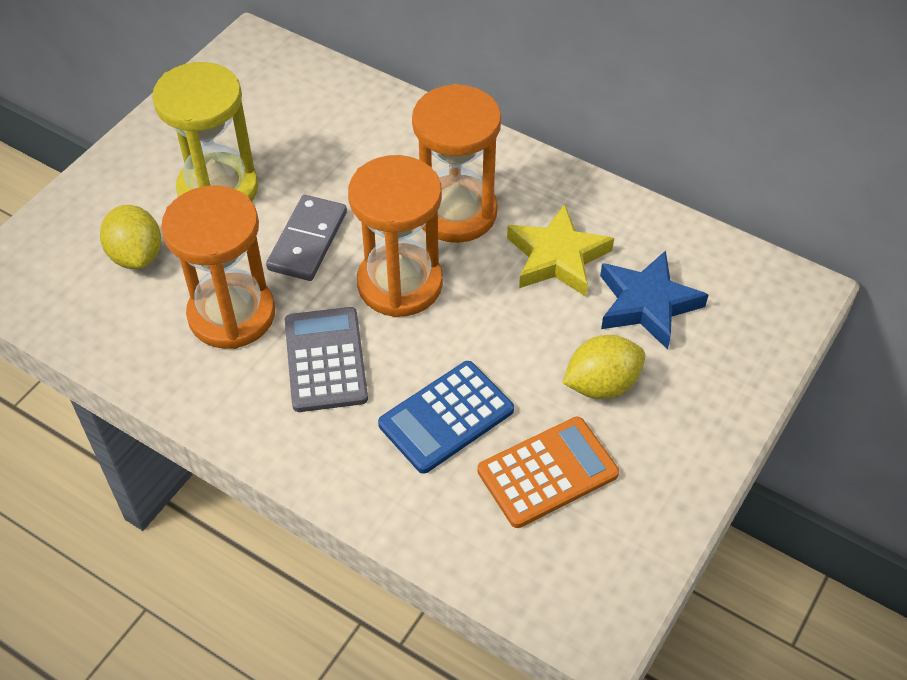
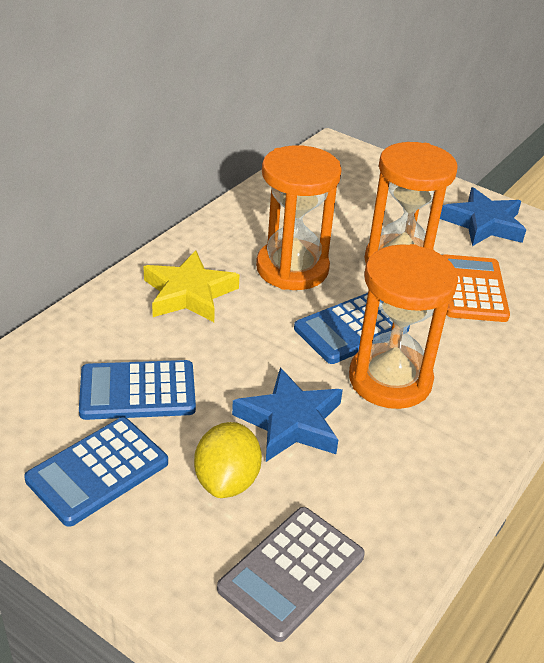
blue calculator: 1 -> 3
blue star: 1 -> 2
grey domino: 1 -> 0
yellow hourglass: 1 -> 0
yellow lemon: 2 -> 1

